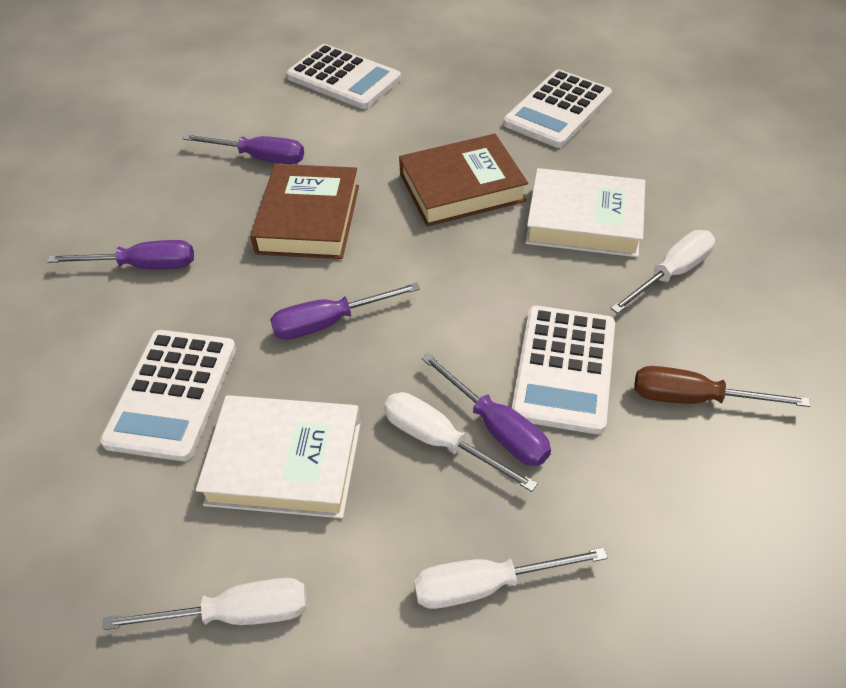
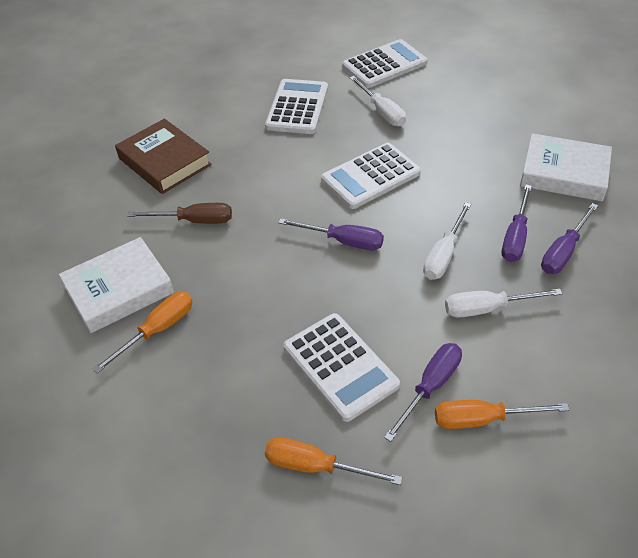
brown book: 2 -> 1
orange screwdriver: 0 -> 3
white screwdriver: 4 -> 3

